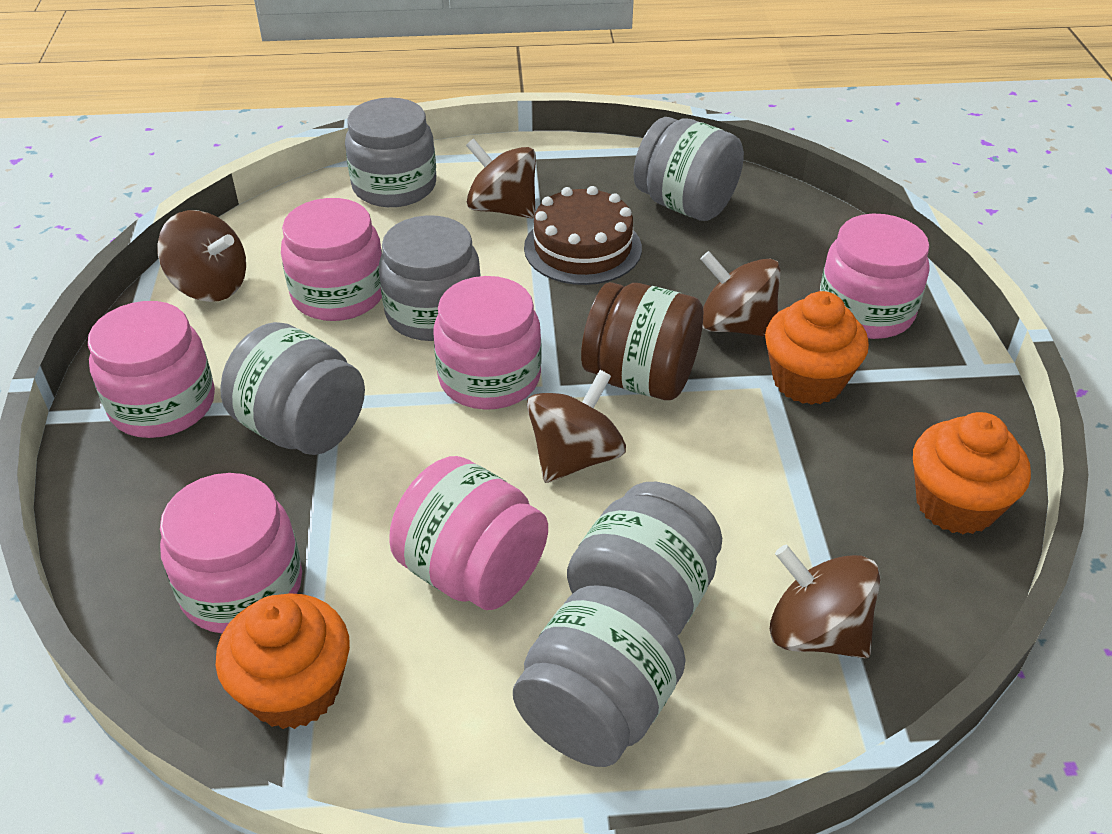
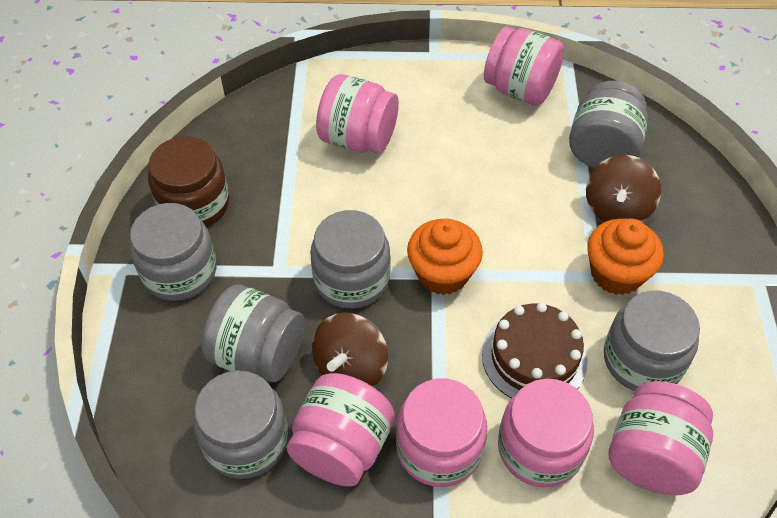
brown spinning top: 5 -> 2
orange cupcake: 3 -> 2

